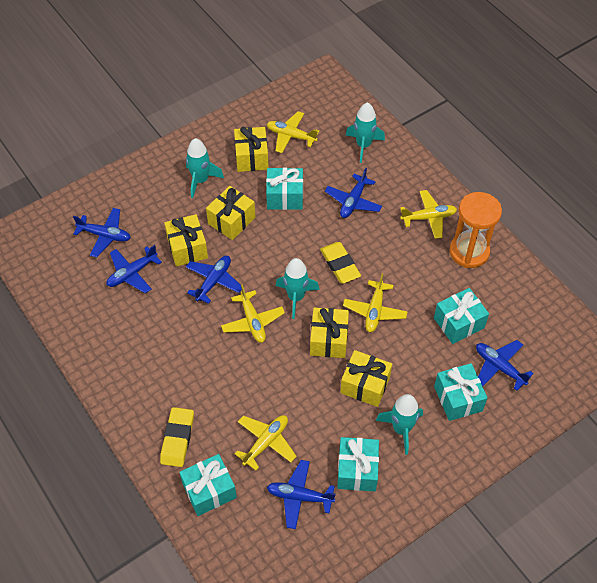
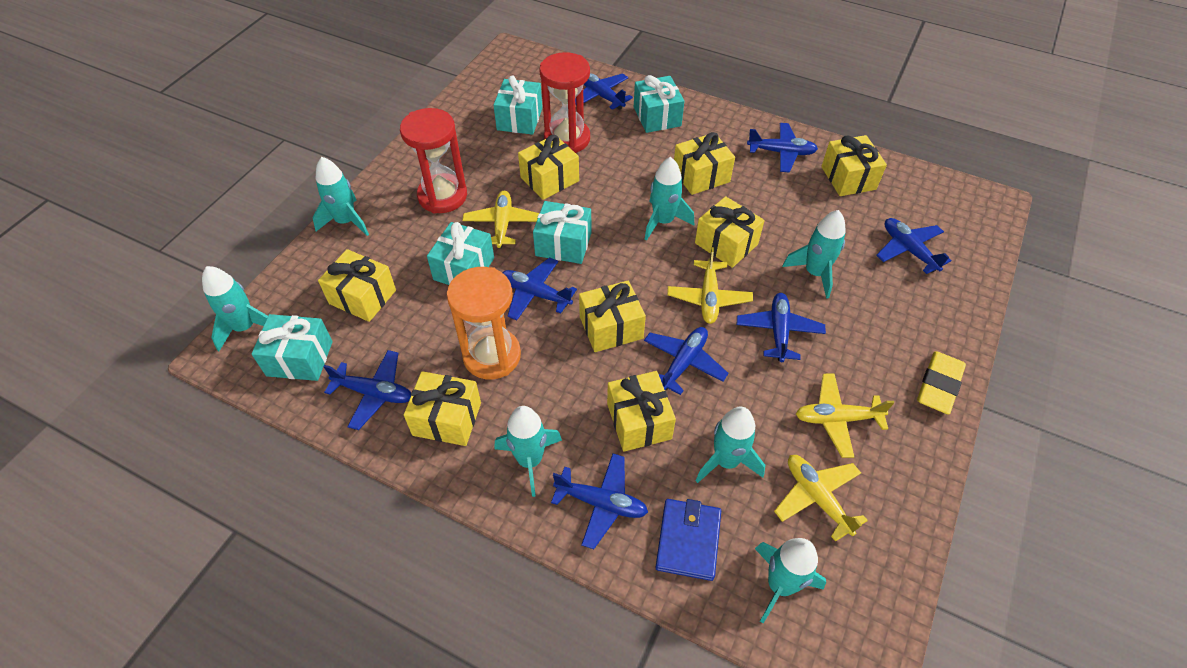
blue plane: 6 -> 8
blue wallet: 0 -> 1
red hourglass: 0 -> 2
turquoise rocket: 4 -> 7
yellow eraser: 2 -> 1
yellow gift: 5 -> 8
yellow plane: 5 -> 4

